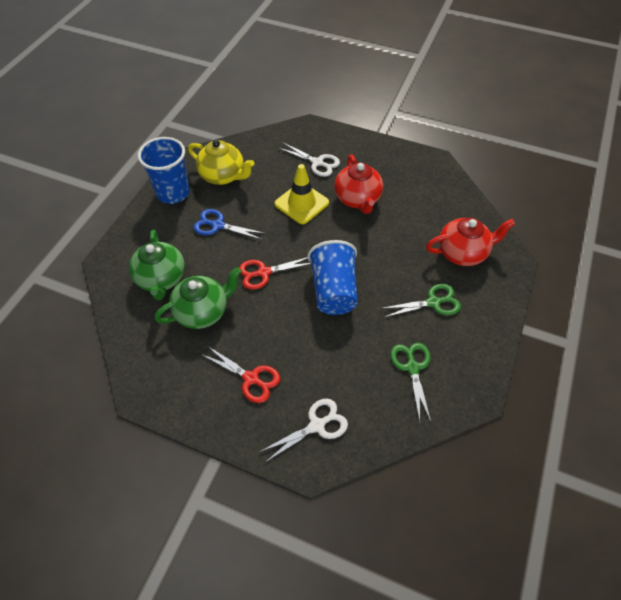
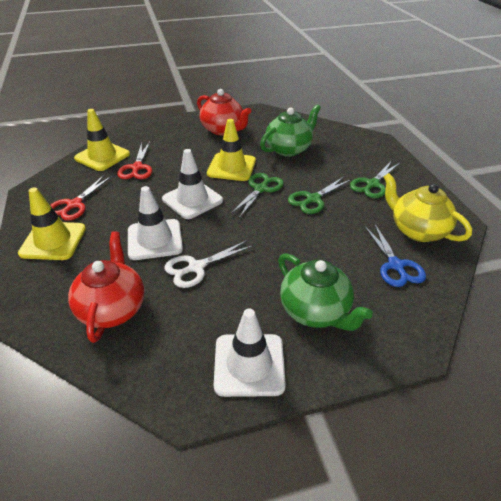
blue cup: 2 -> 0
green scissors: 2 -> 3
white scissors: 2 -> 1
white traffic cone: 0 -> 3
yellow traffic cone: 1 -> 3

